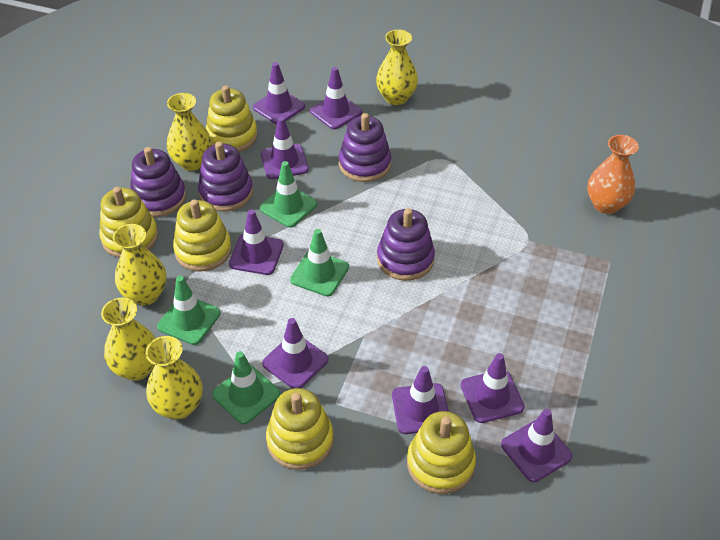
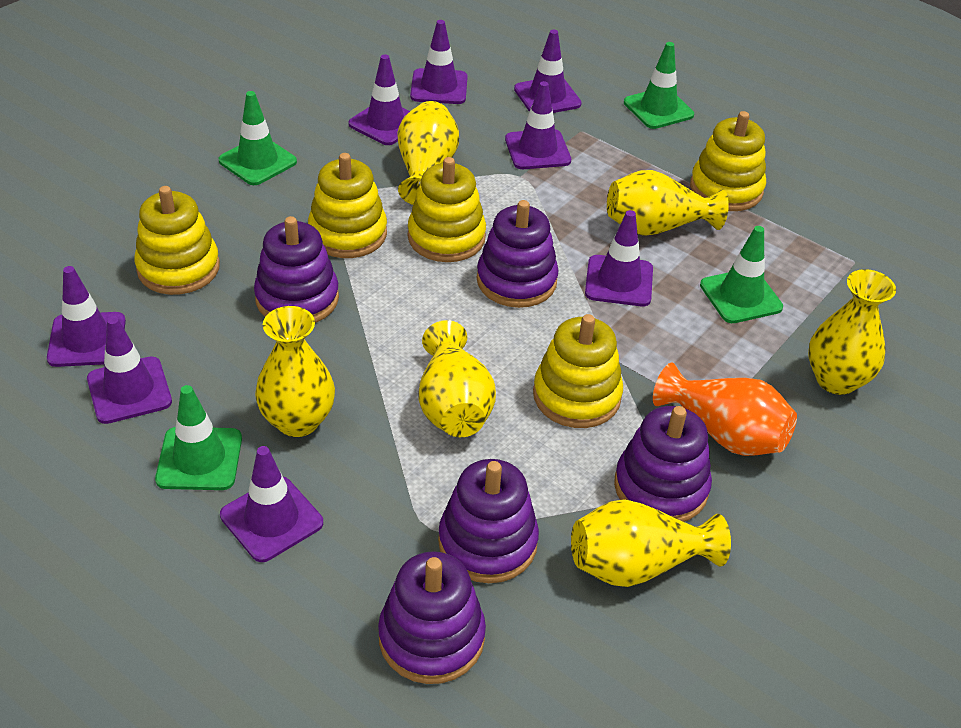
purple stacking toy: 4 -> 5
yellow vase: 5 -> 6

